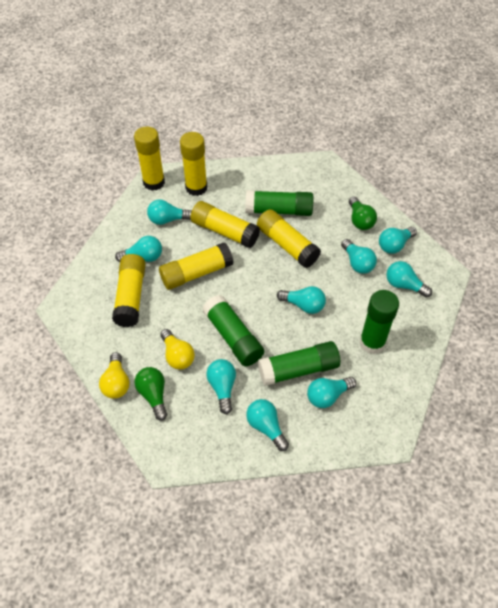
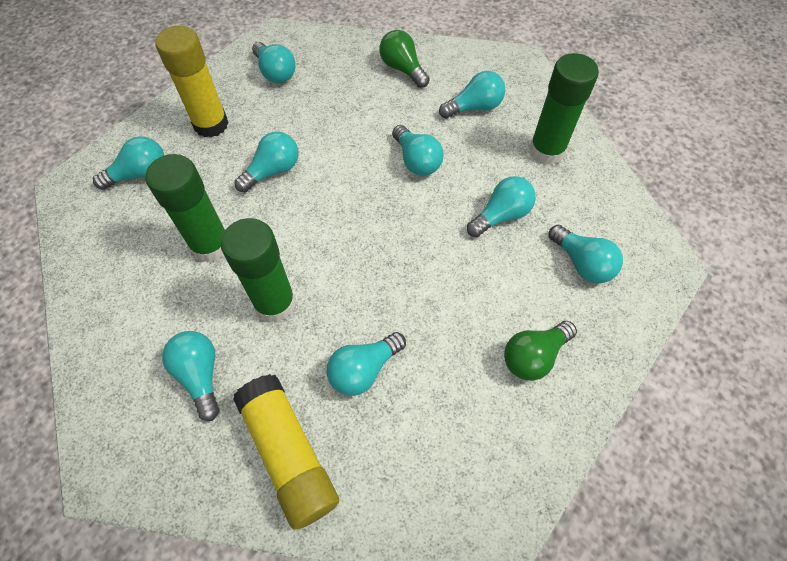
green glue stick: 4 -> 3
yellow glue stick: 6 -> 2
yellow light bulb: 2 -> 0

